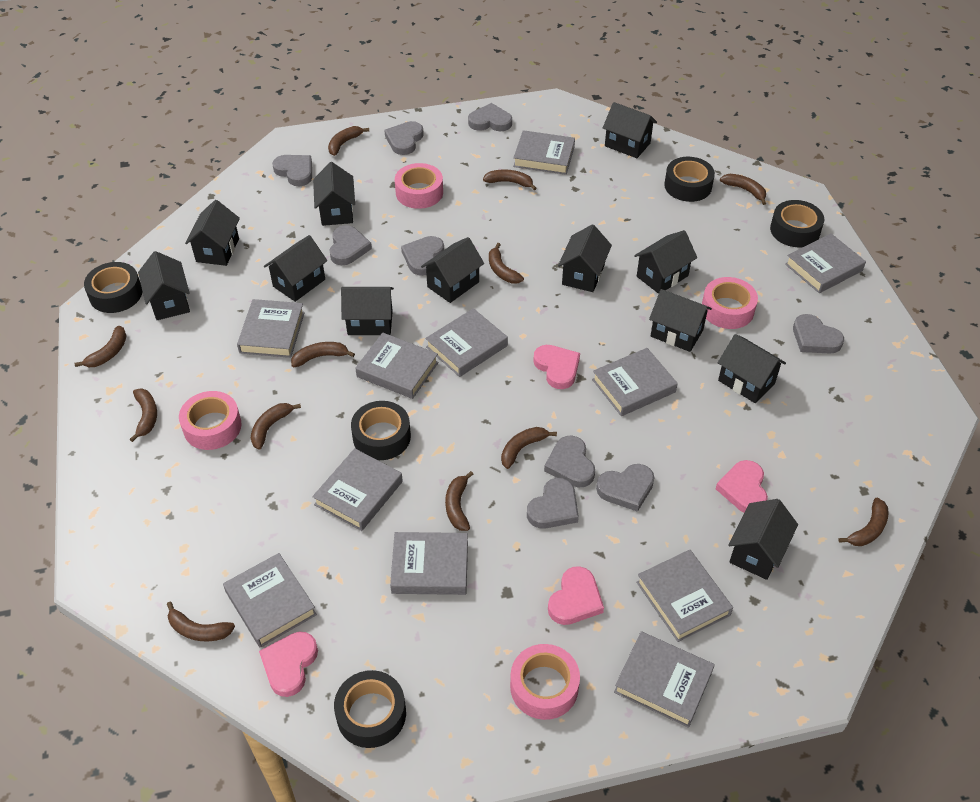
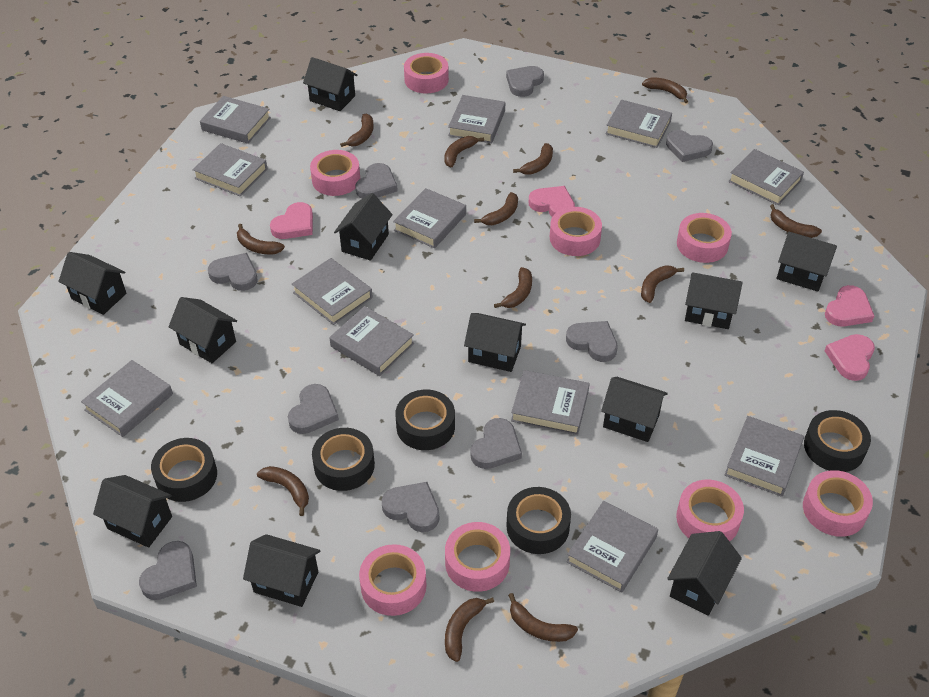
black house: 12 -> 11
grey book: 11 -> 12
pink tape: 4 -> 8

